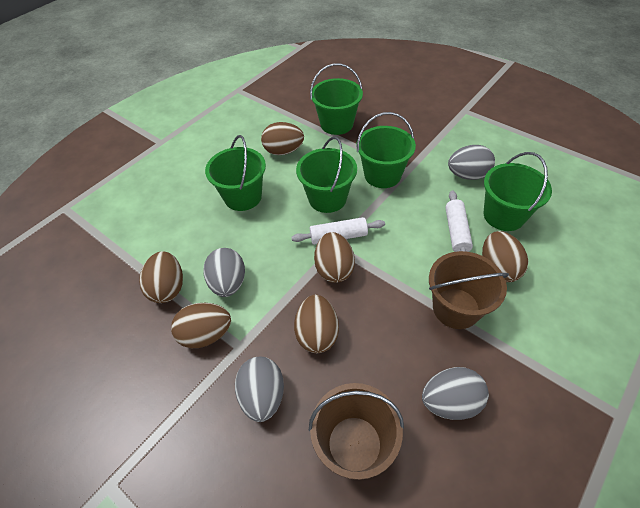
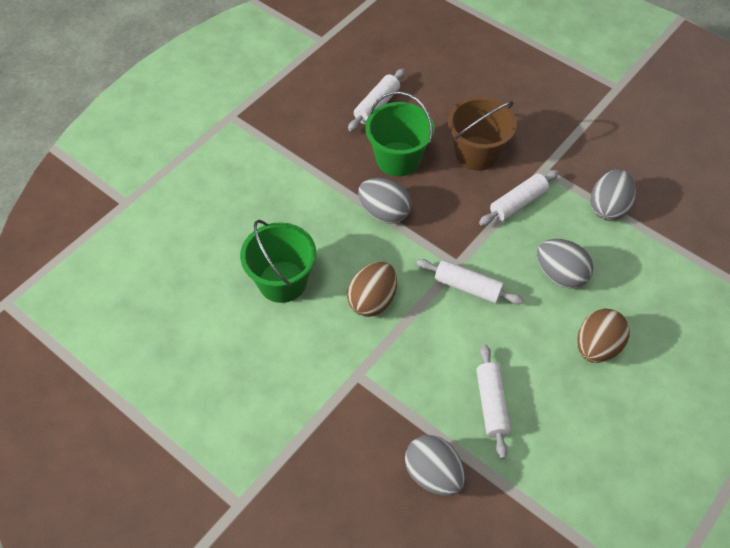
brown bucket: 2 -> 1
brown egg: 6 -> 2
green bucket: 5 -> 2
white rolling pin: 2 -> 4

